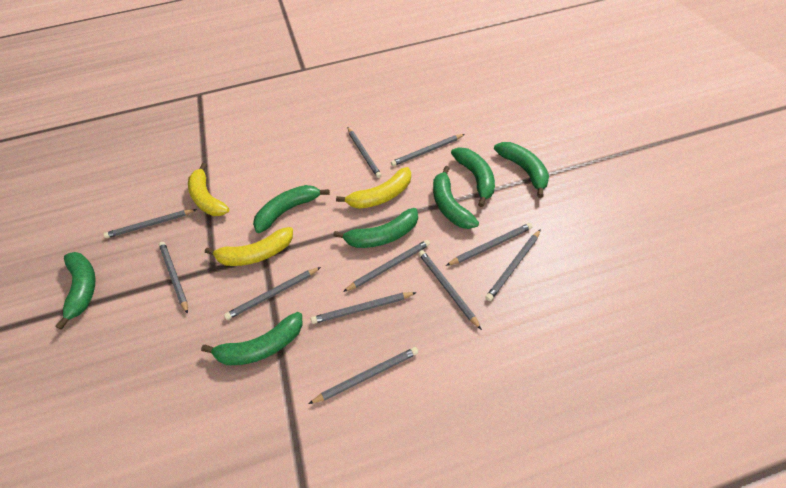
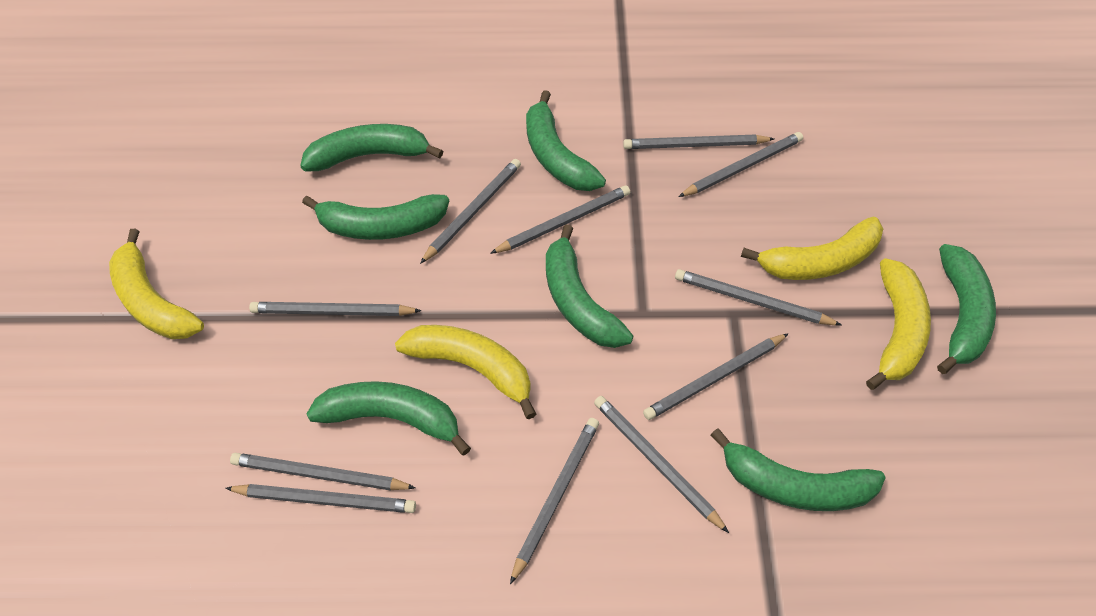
yellow banana: 3 -> 4

